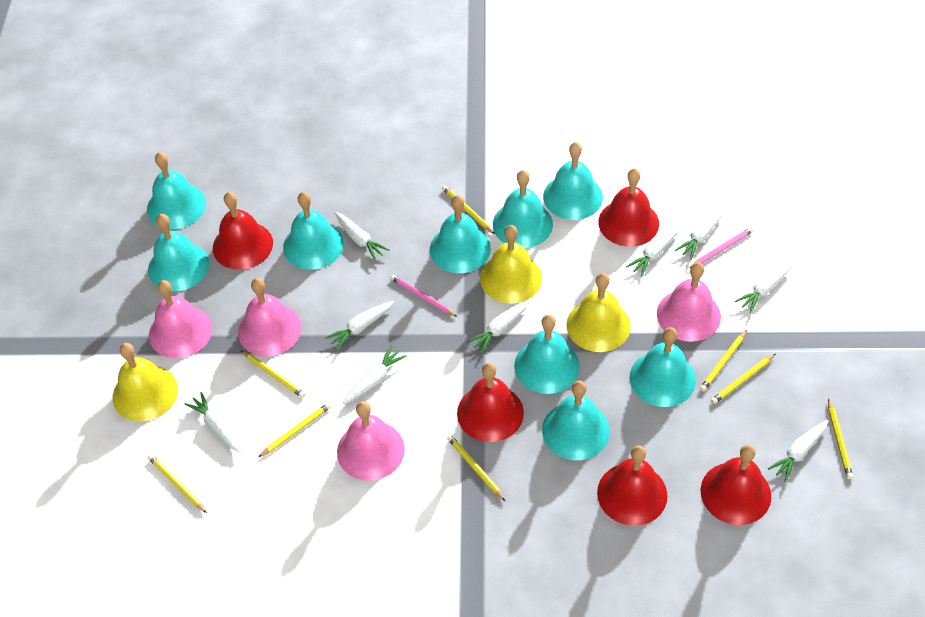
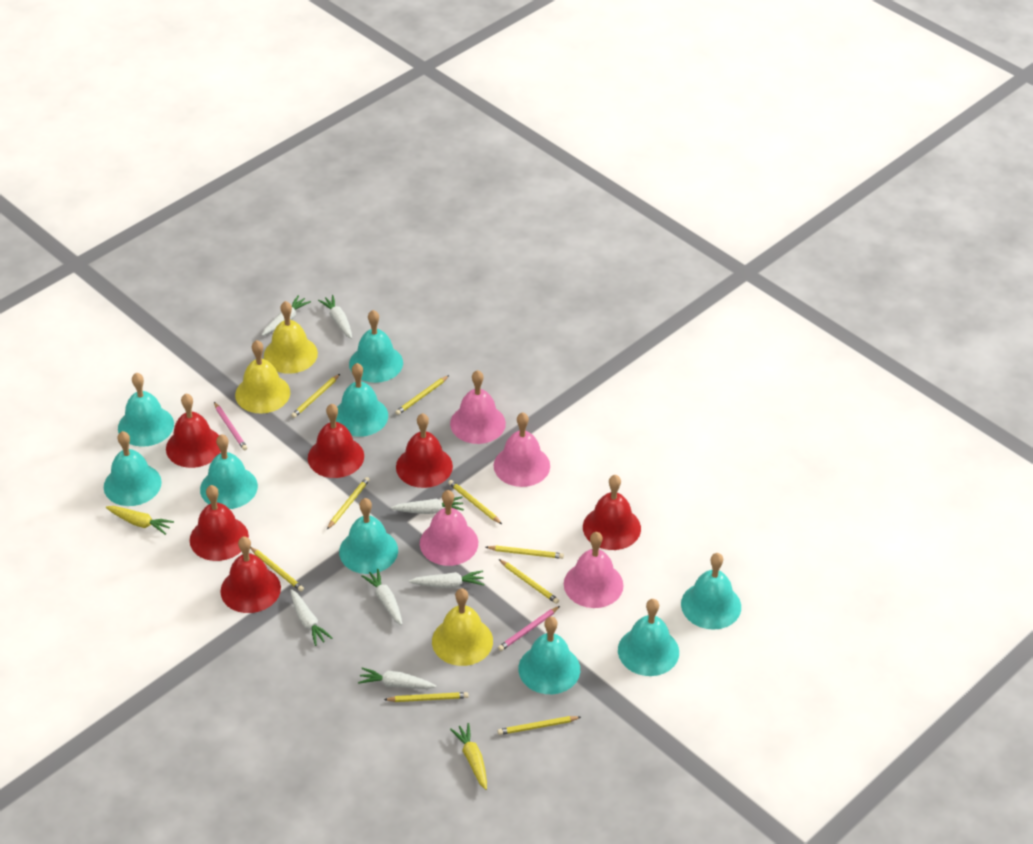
red bell: 5 -> 6
white carrot: 9 -> 7
yellow carrot: 0 -> 2
yellow pencil: 8 -> 9

